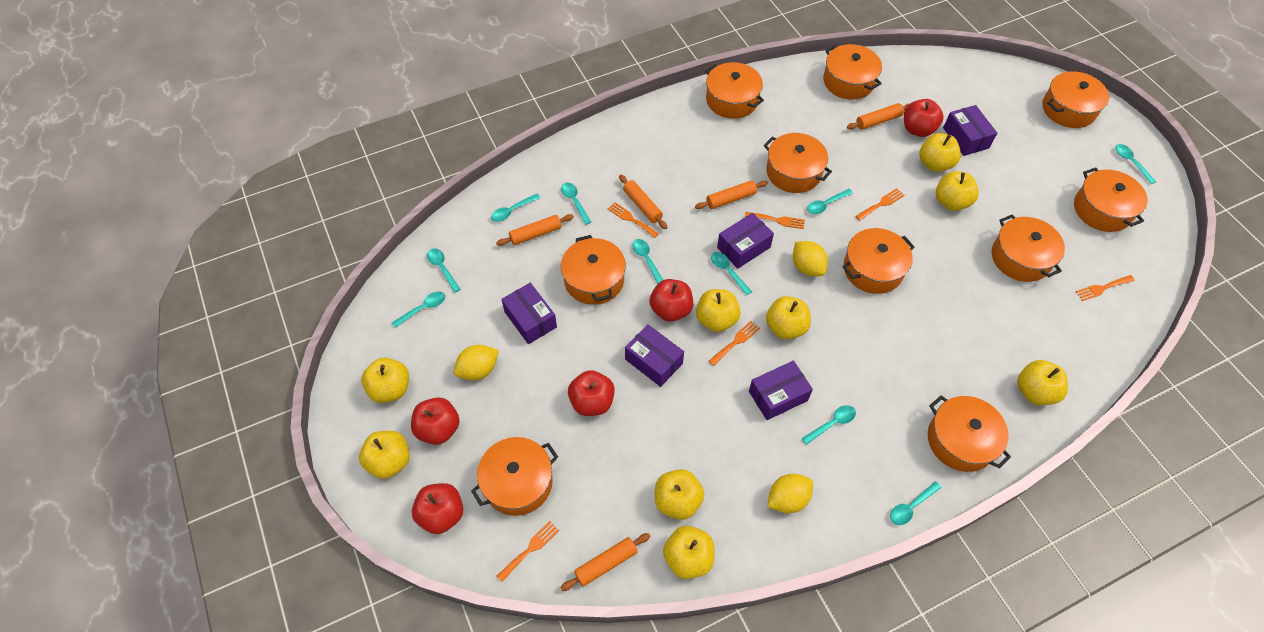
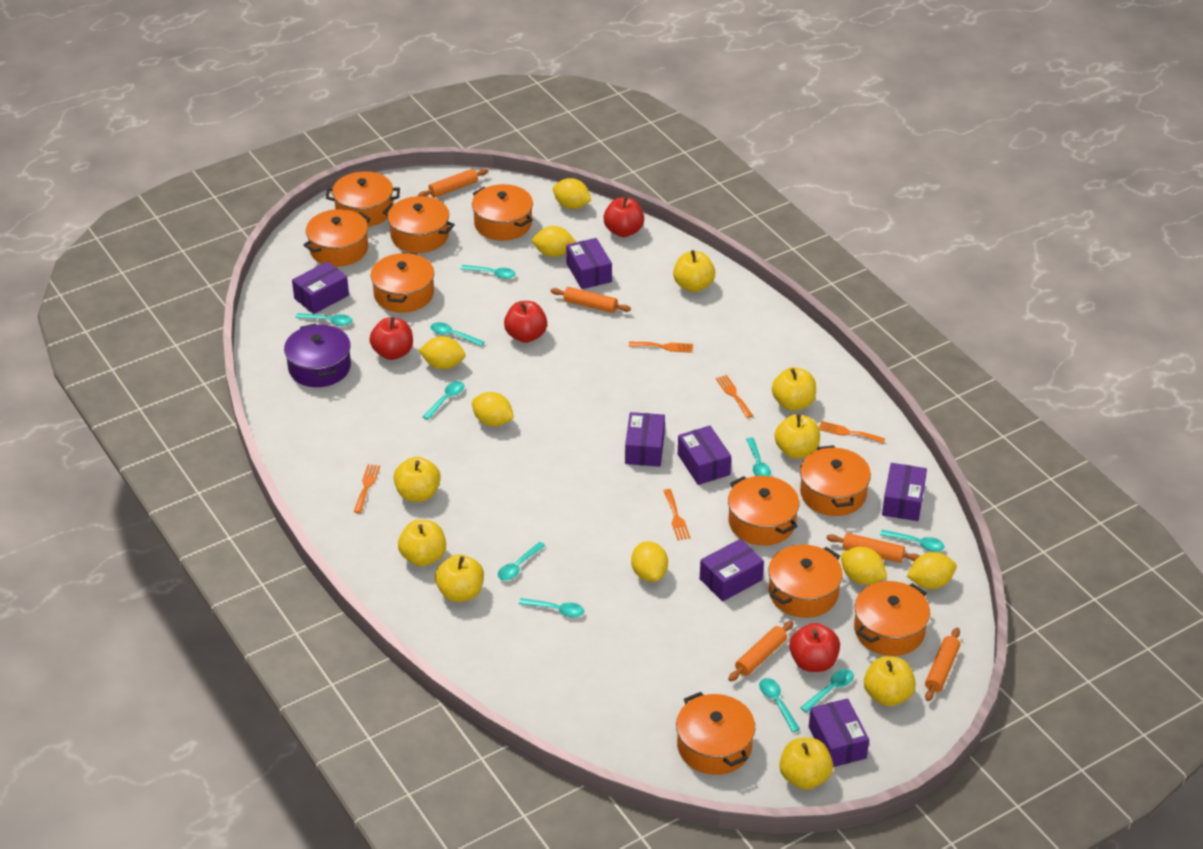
orange fork: 6 -> 5
purple box: 5 -> 7
purple pot: 0 -> 1
red apple: 5 -> 4
yellow apple: 9 -> 8
yellow lemon: 3 -> 7

